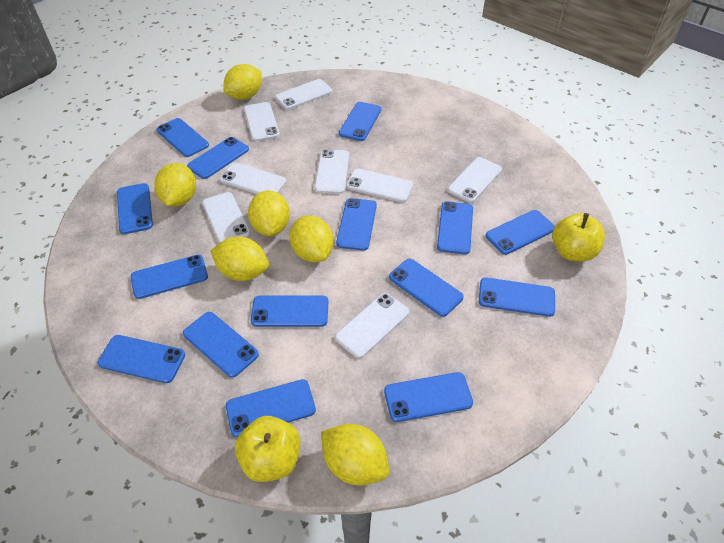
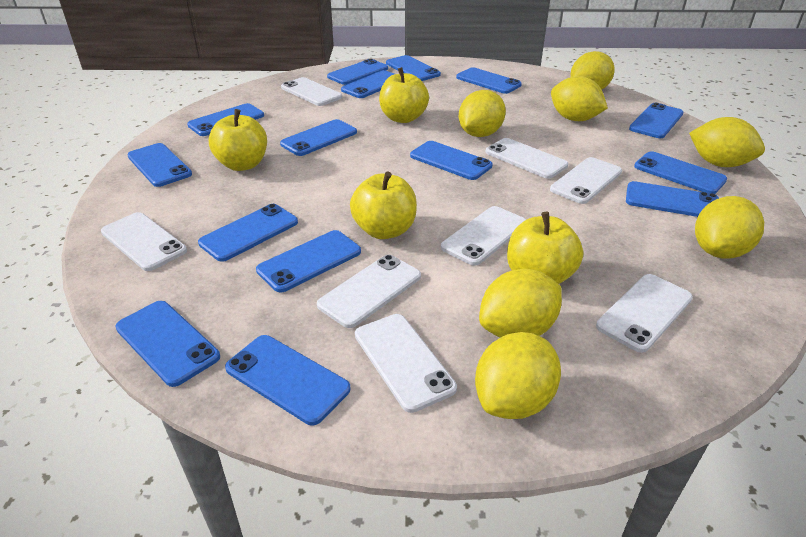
yellow apple: 2 -> 4
yellow lemon: 6 -> 7

